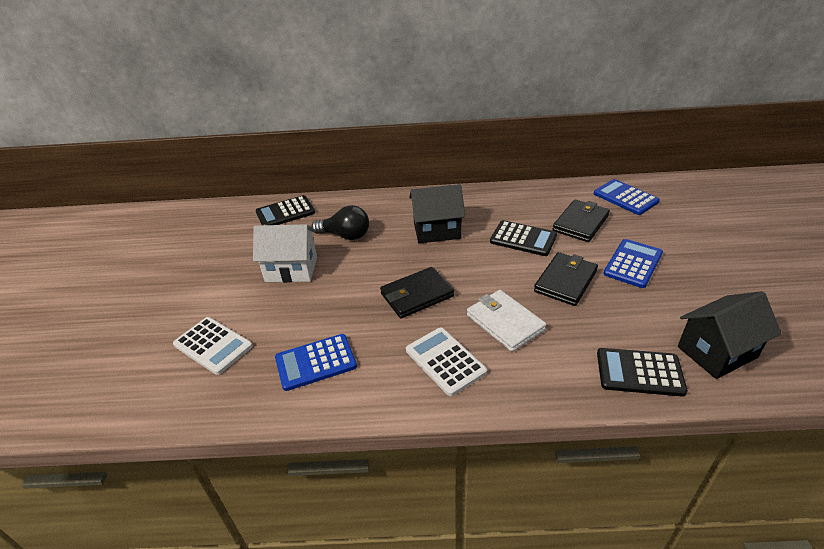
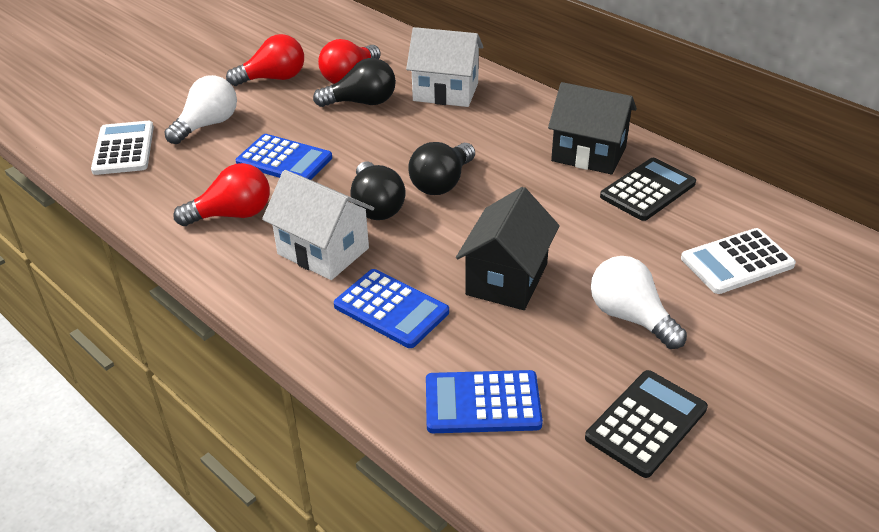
black calculator: 3 -> 2
black light bulb: 1 -> 3
black wallet: 3 -> 0
red light bulb: 0 -> 3
white house: 1 -> 2
white light bulb: 0 -> 2
white wallet: 1 -> 0

